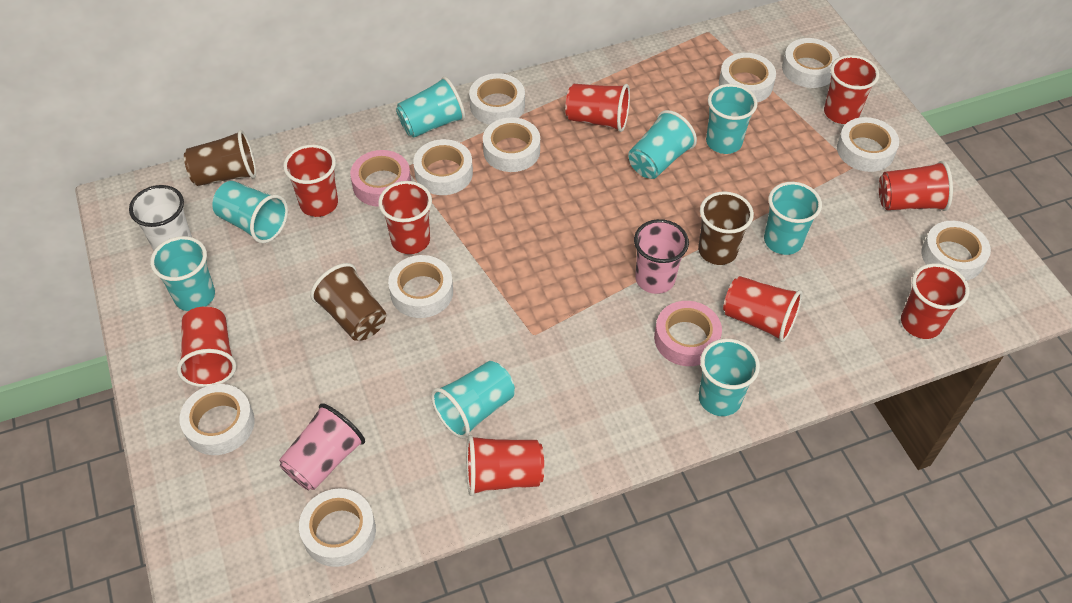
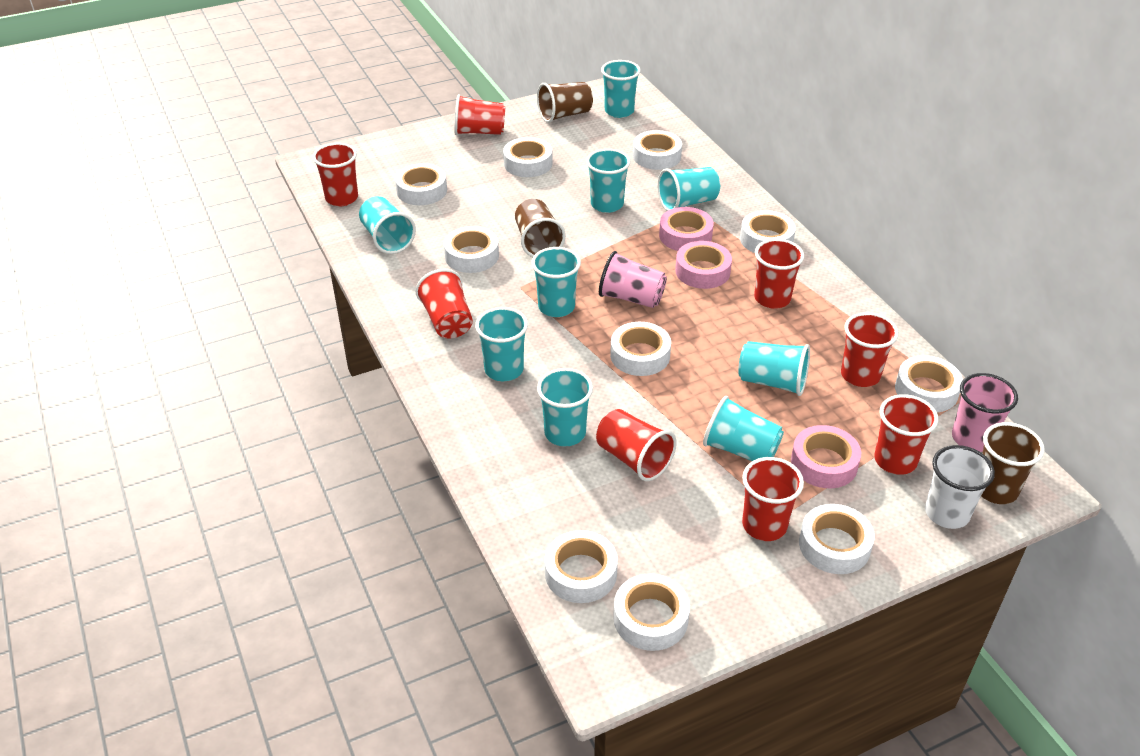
pink tape: 2 -> 3
red cup: 9 -> 8
turquoise cup: 8 -> 9

